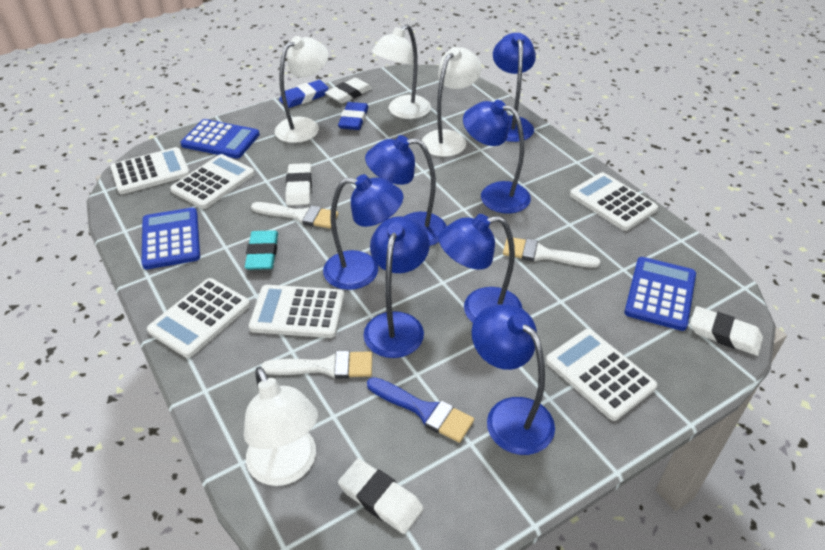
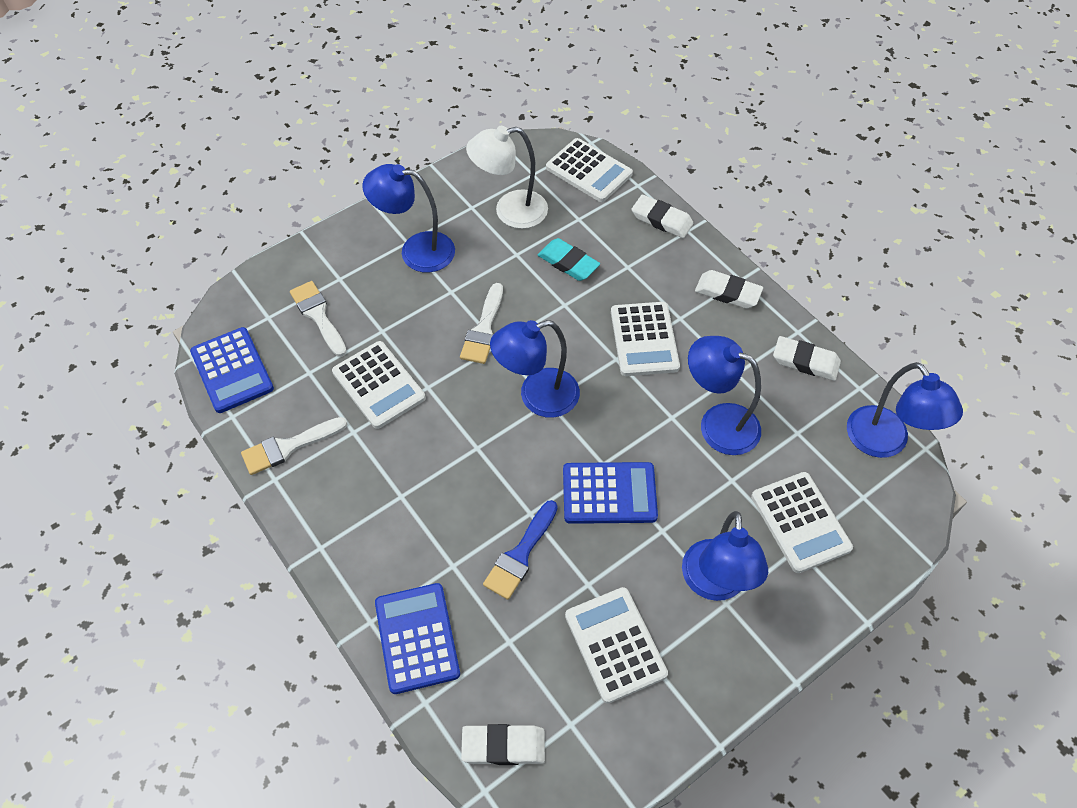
blue eraser: 2 -> 0
blue lamp: 7 -> 5
white calculator: 6 -> 5
white lamp: 4 -> 1

